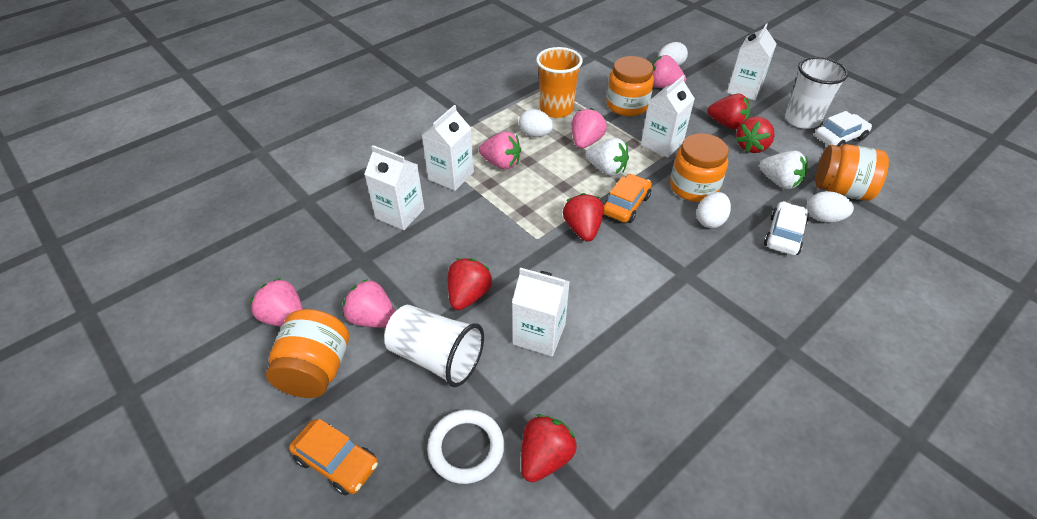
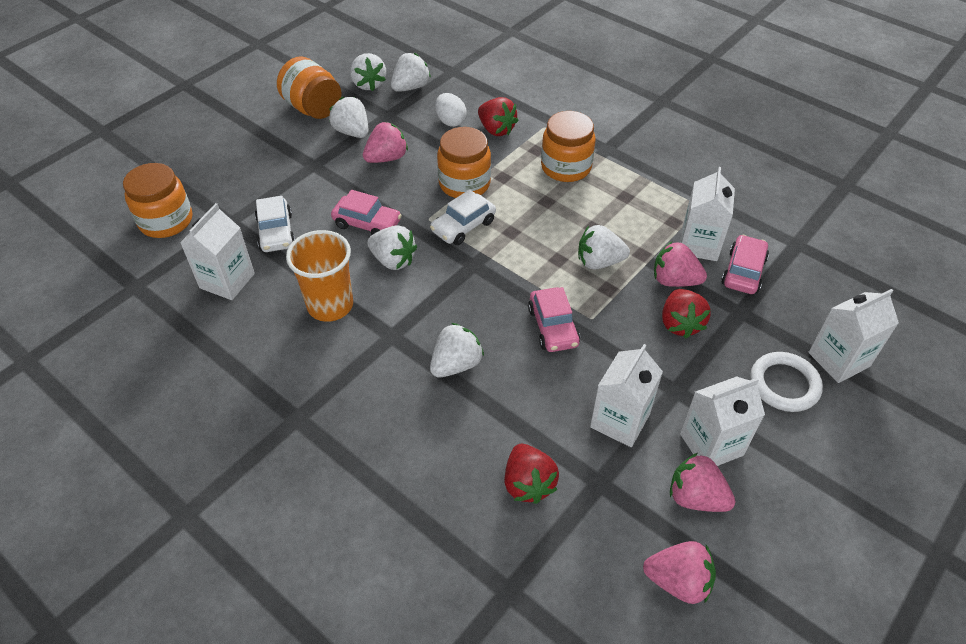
orange car: 2 -> 0
pink car: 0 -> 3
pink strawberry: 5 -> 4
red strawberry: 5 -> 3
white cup: 2 -> 0
white egg: 4 -> 1
white strawberry: 2 -> 6

